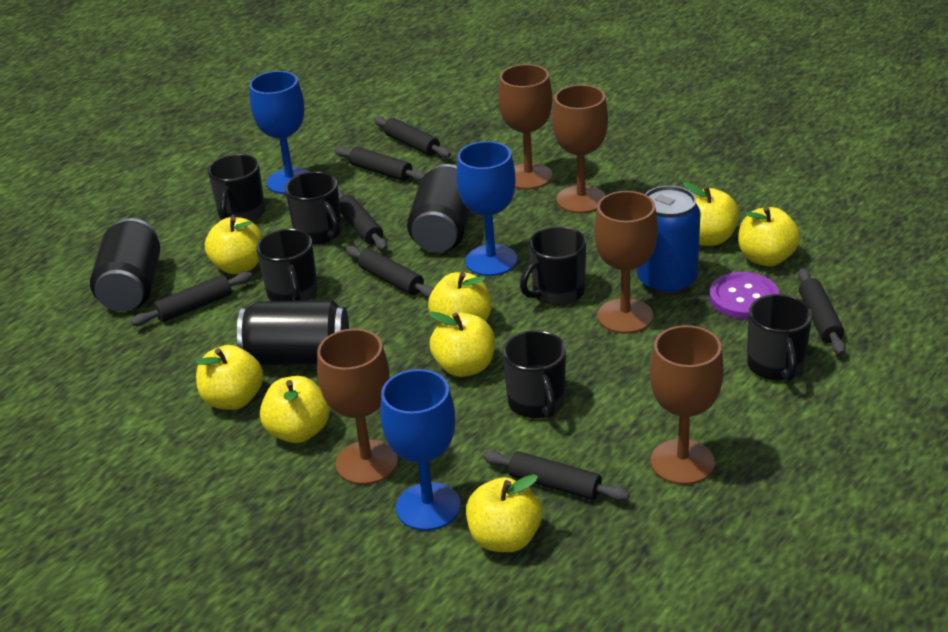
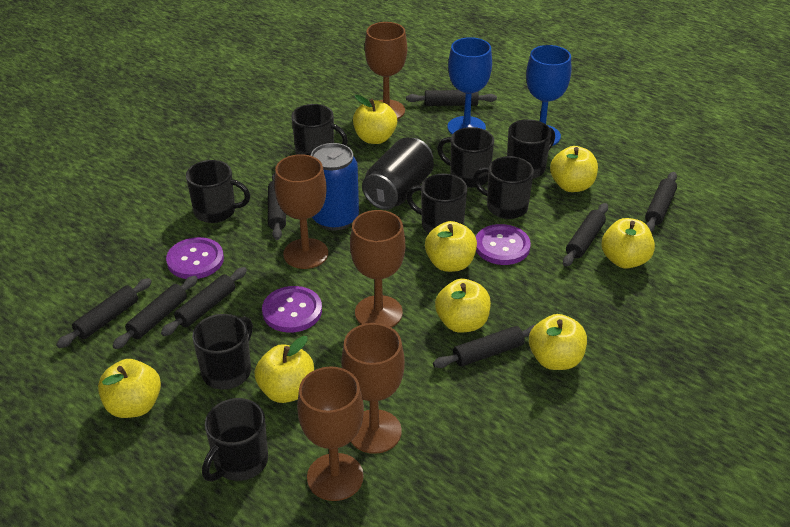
black can: 3 -> 1
black mug: 6 -> 8
black rolling pin: 7 -> 8
blue goblet: 3 -> 2
purple button: 1 -> 3

